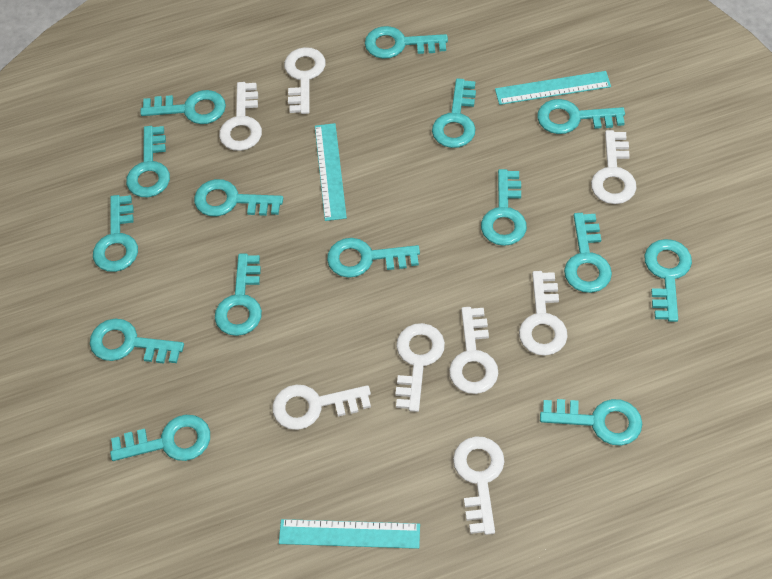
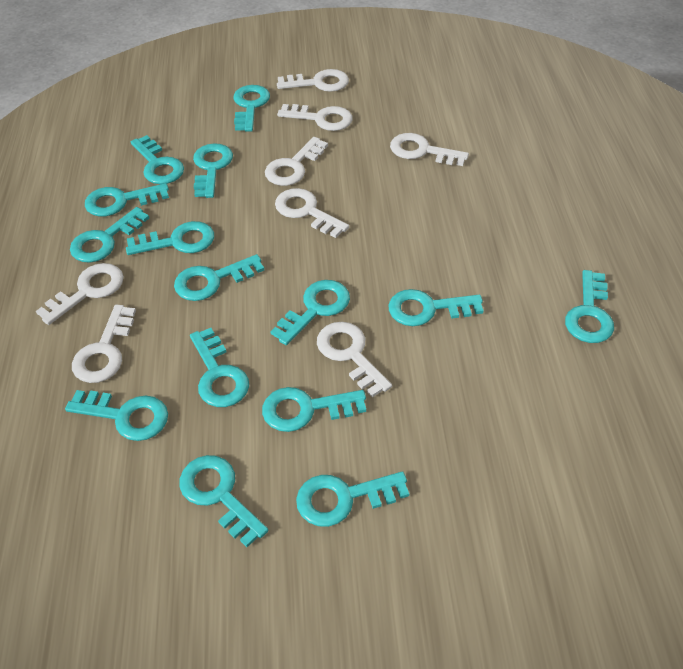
turquoise ruler: 3 -> 0

